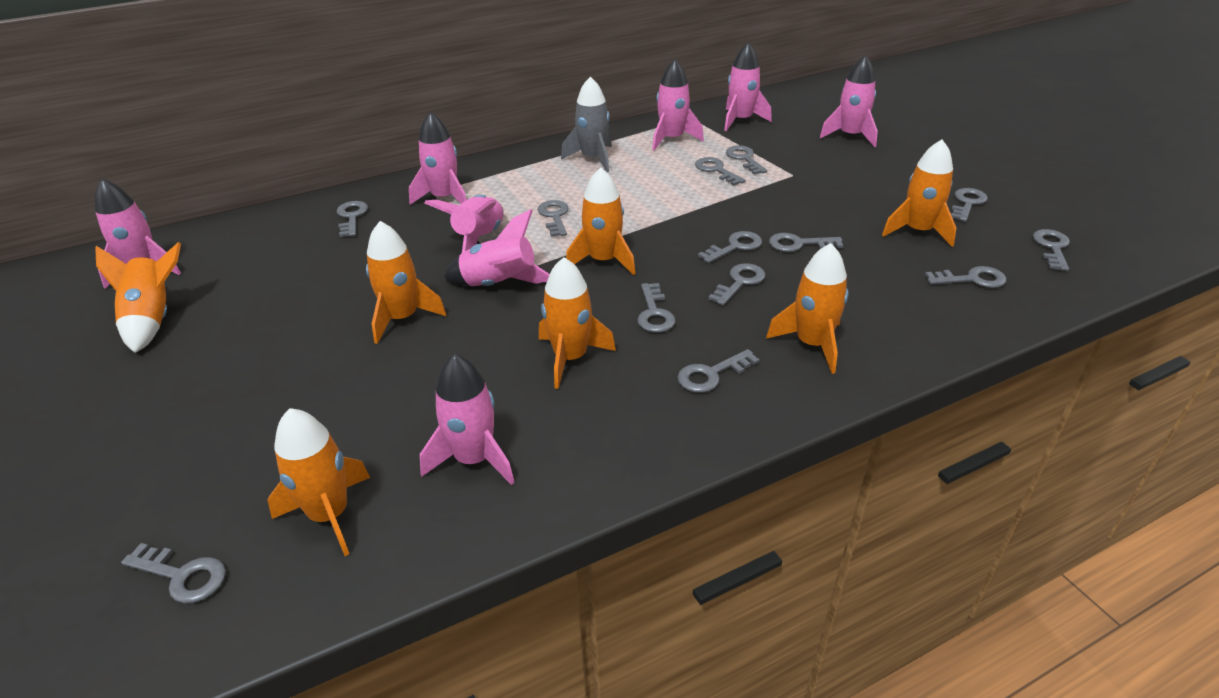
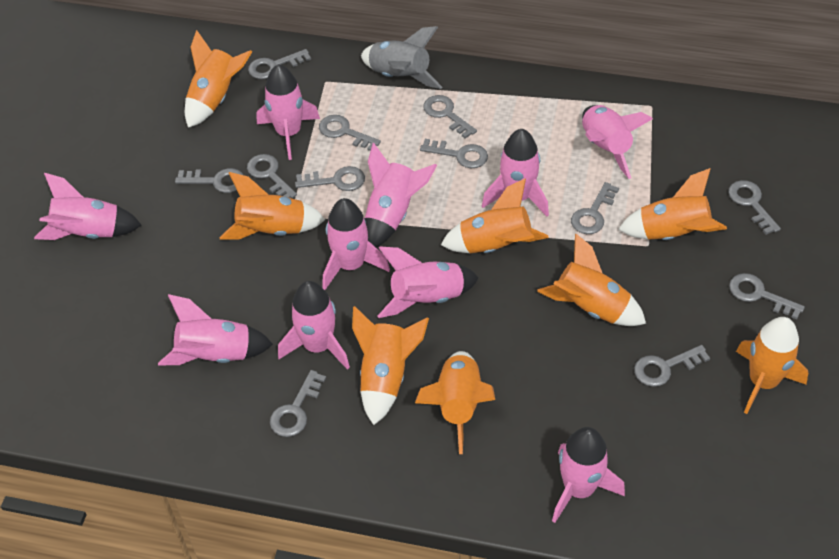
grey key: 13 -> 12
orange rocket: 7 -> 8
pink rocket: 8 -> 10

